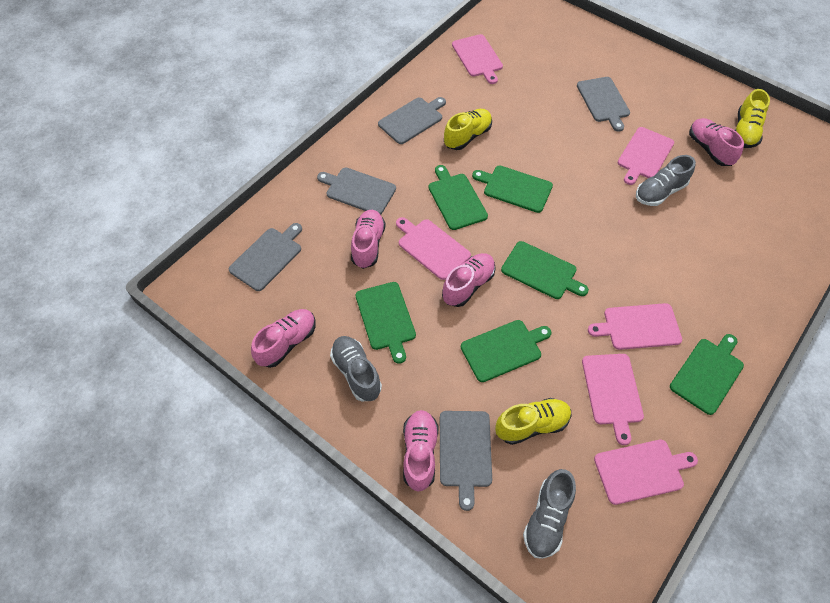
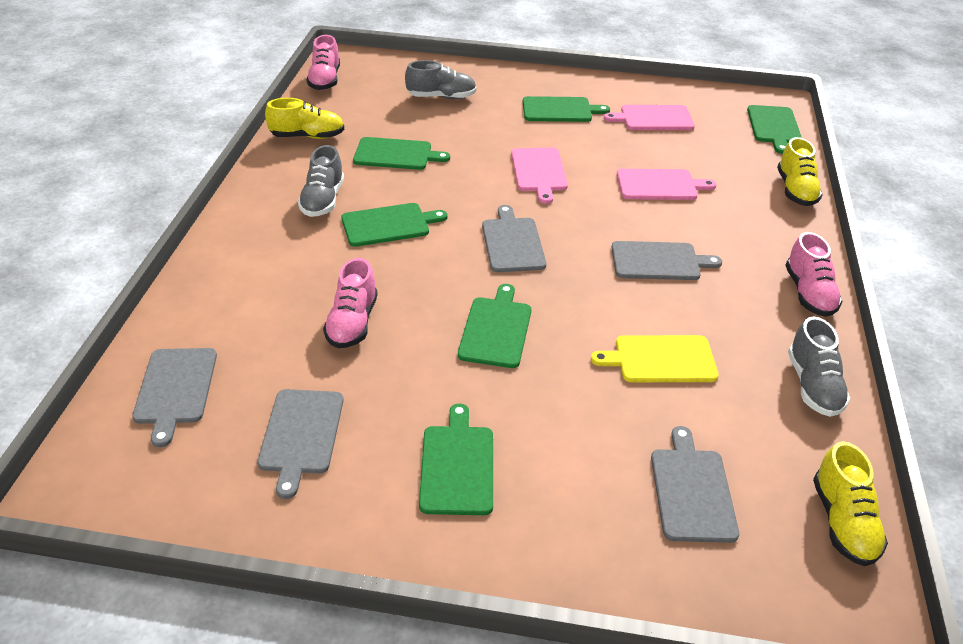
pink cutting board: 6 -> 3
pink shoe: 5 -> 3
yellow cutting board: 0 -> 1

